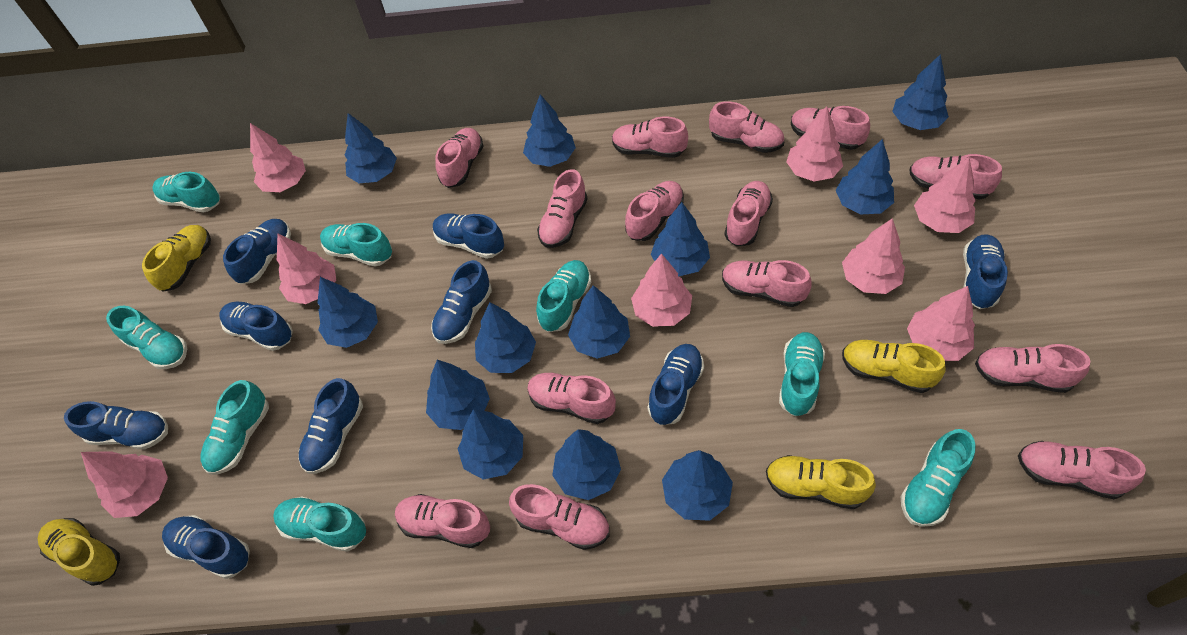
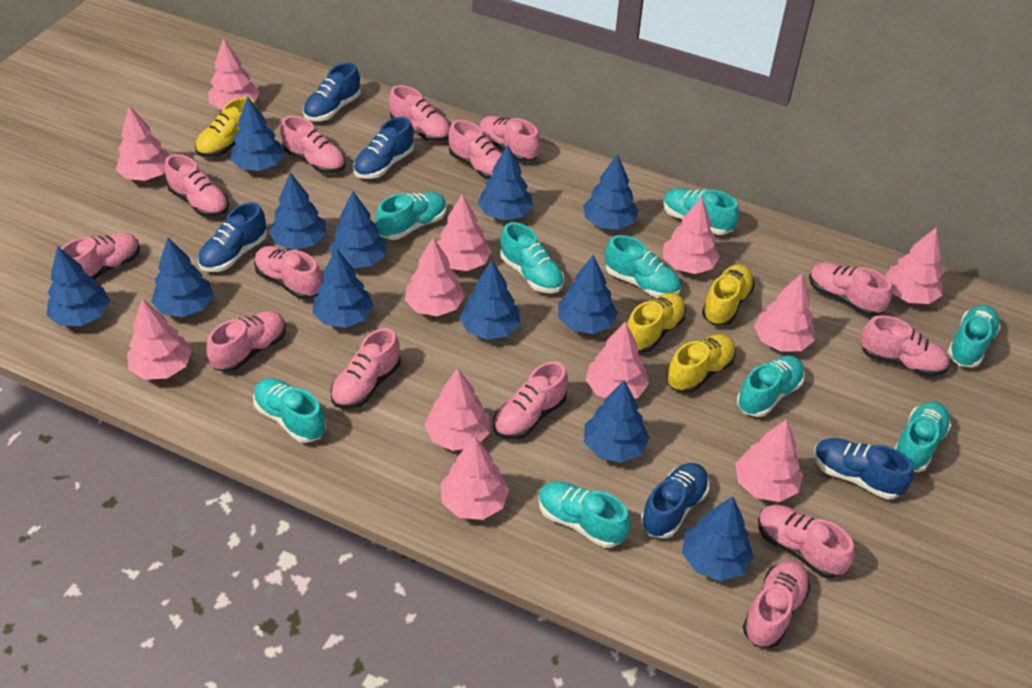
blue shoe: 9 -> 5
pink tree: 8 -> 12
turquoise shoe: 8 -> 9

